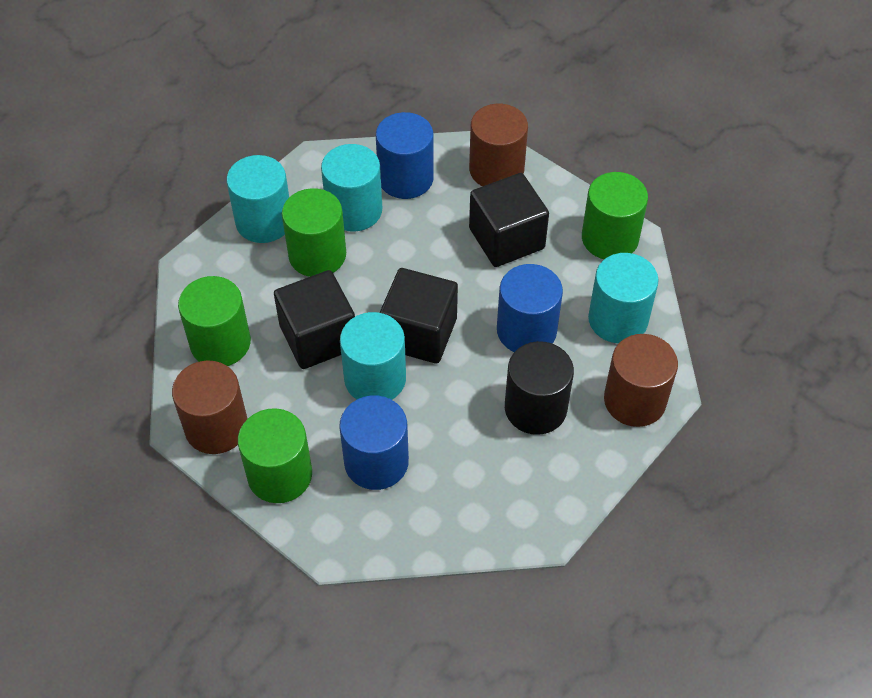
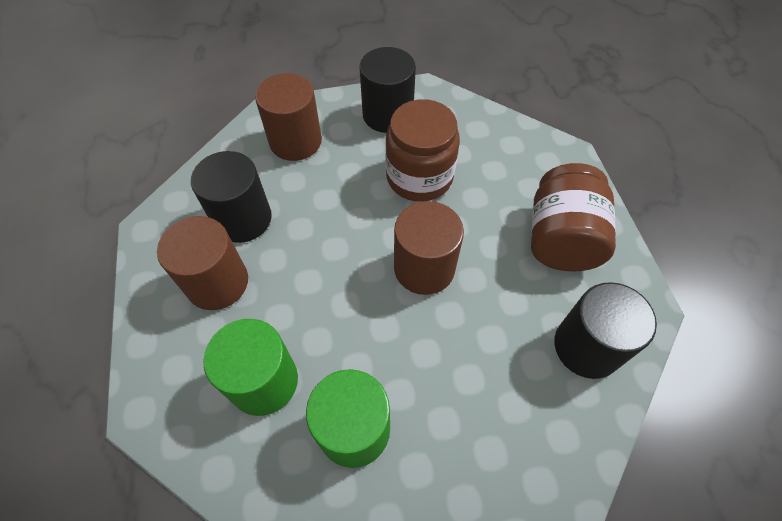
black cube: 3 -> 0
black cylinder: 1 -> 3
blue cylinder: 3 -> 0
brown jar: 0 -> 2
green cylinder: 4 -> 2
turquoise cylinder: 4 -> 0

